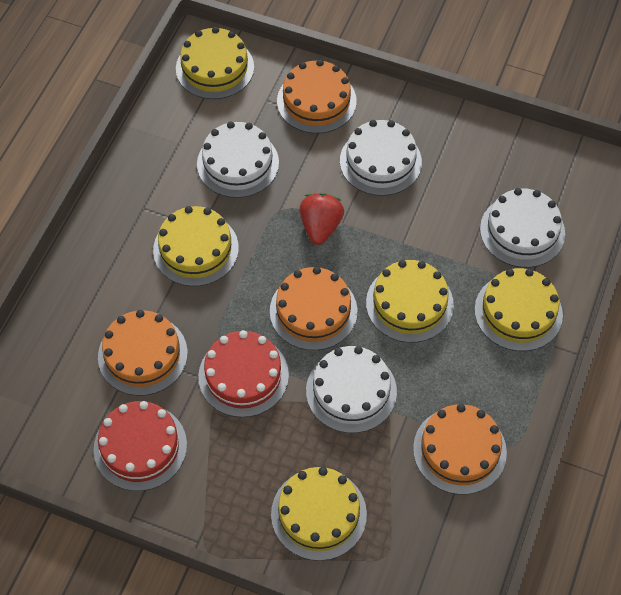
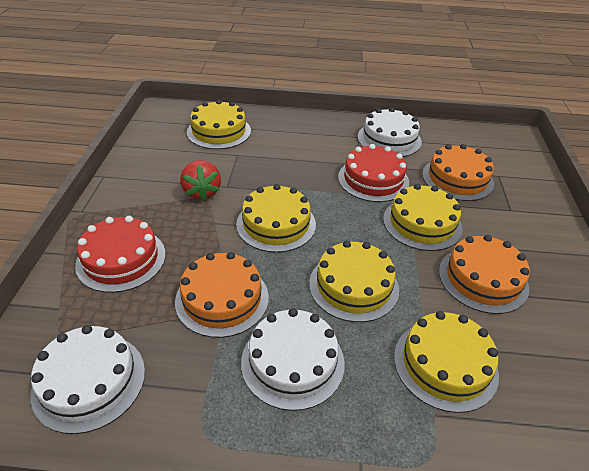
orange cake: 4 -> 3
white cake: 4 -> 3

